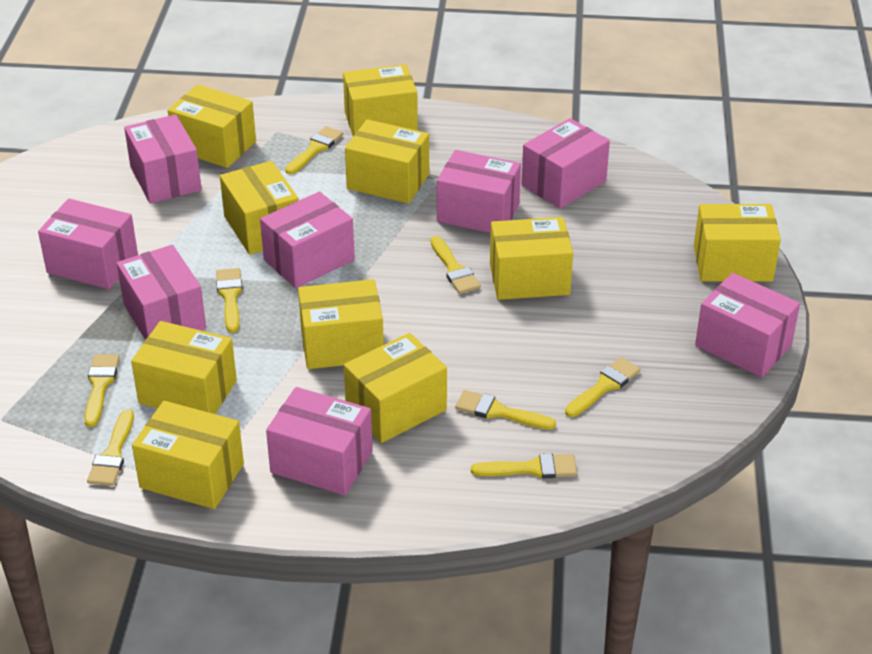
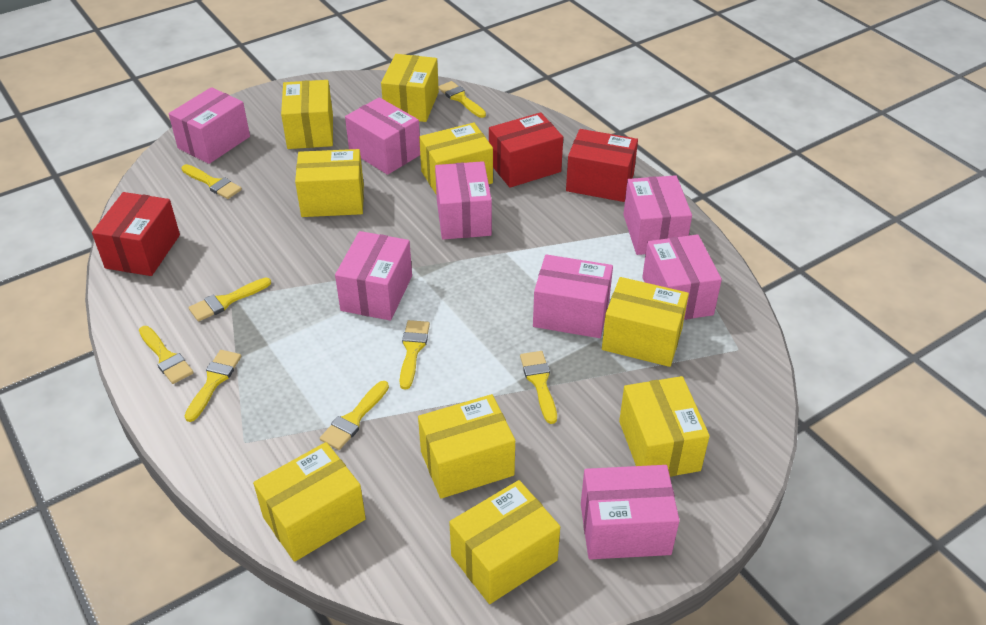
red box: 0 -> 3
yellow box: 10 -> 9

